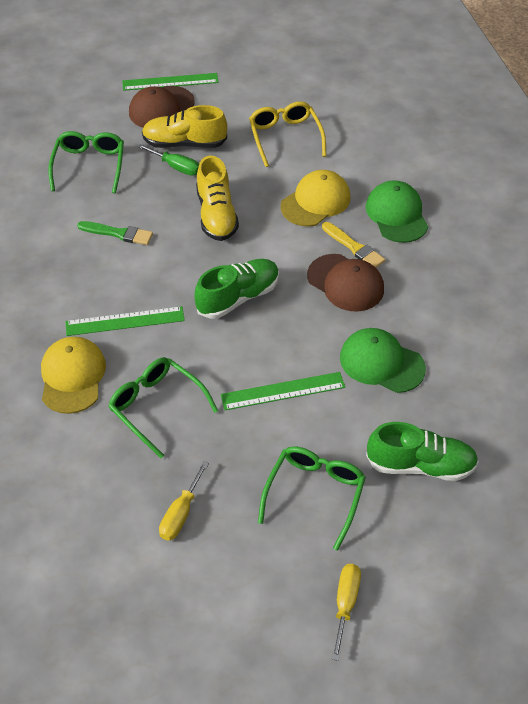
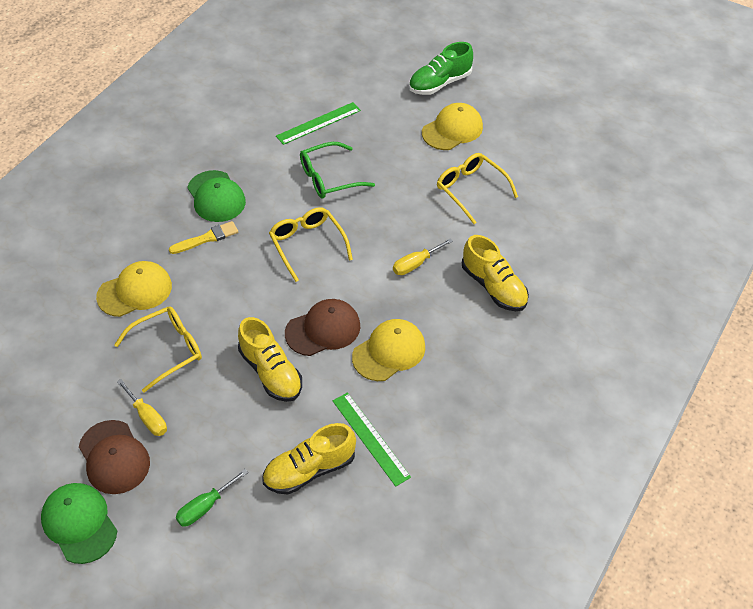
green brush: 1 -> 0
green glasses: 3 -> 1
green ruler: 3 -> 2
green shoe: 2 -> 1
yellow cap: 2 -> 3
yellow glasses: 1 -> 3
yellow shoe: 2 -> 3

